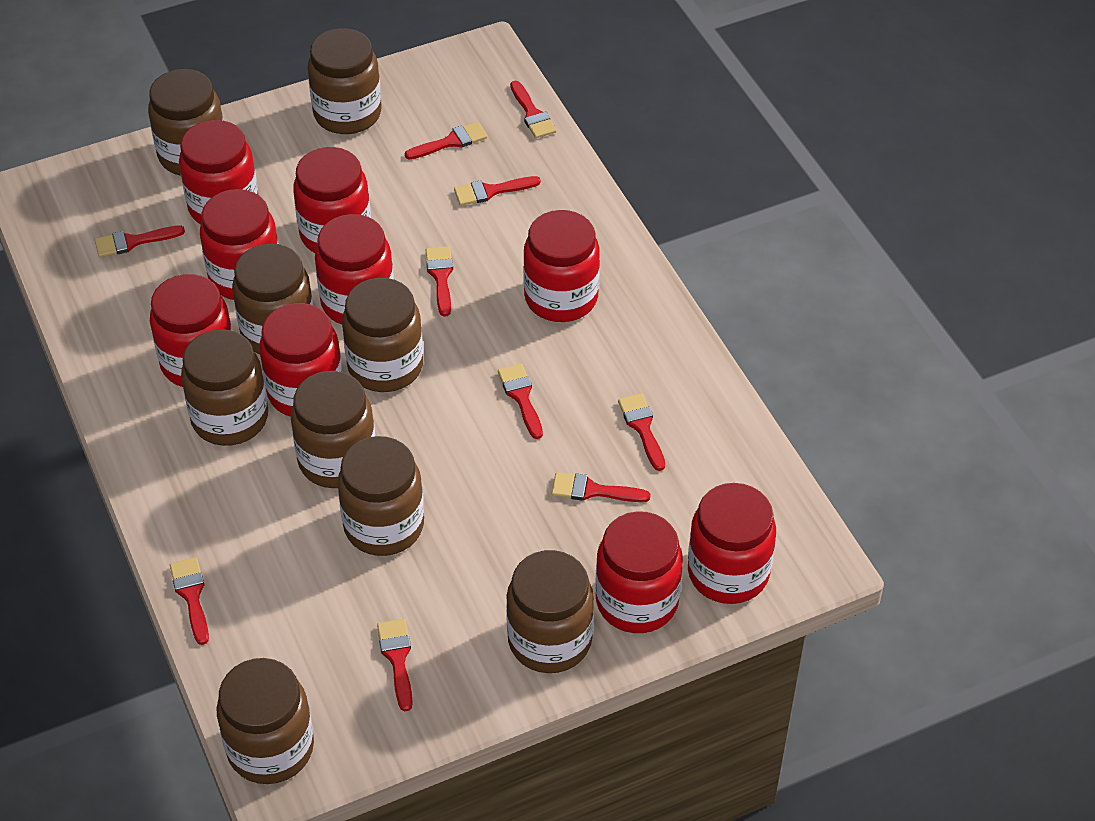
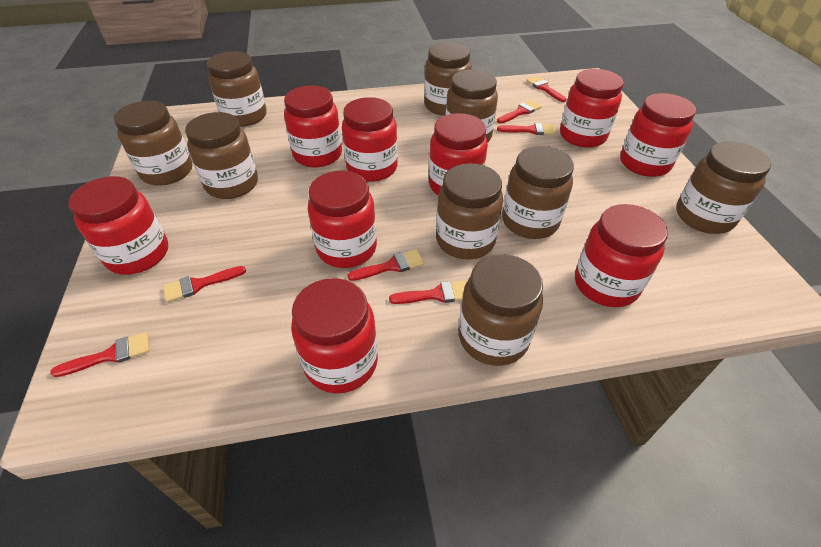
red brush: 10 -> 7

